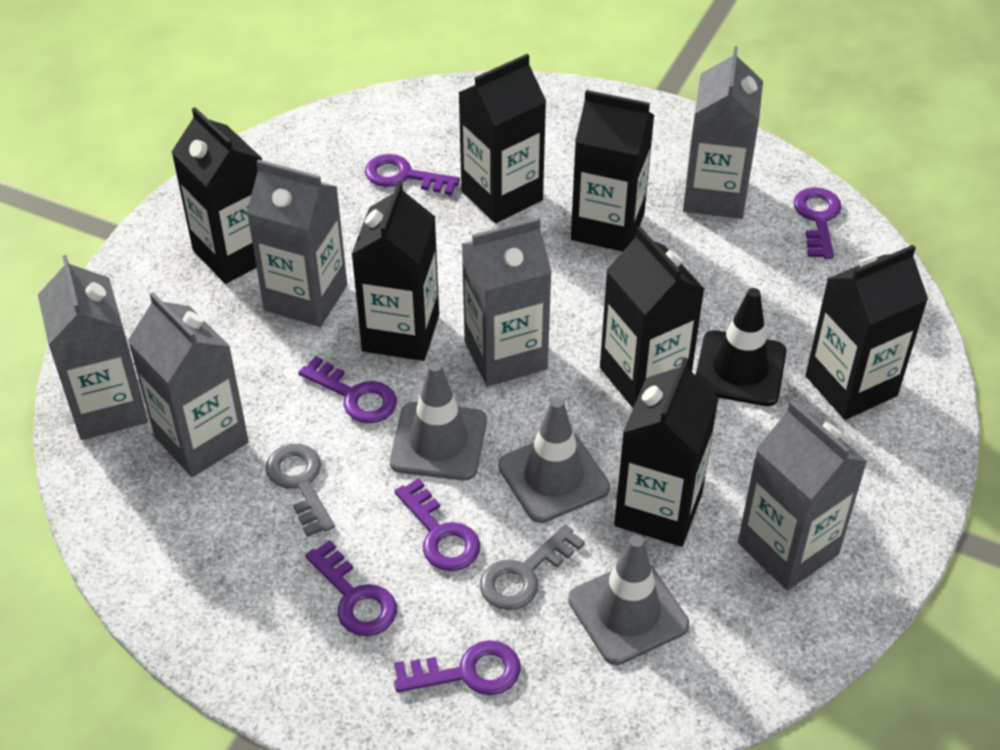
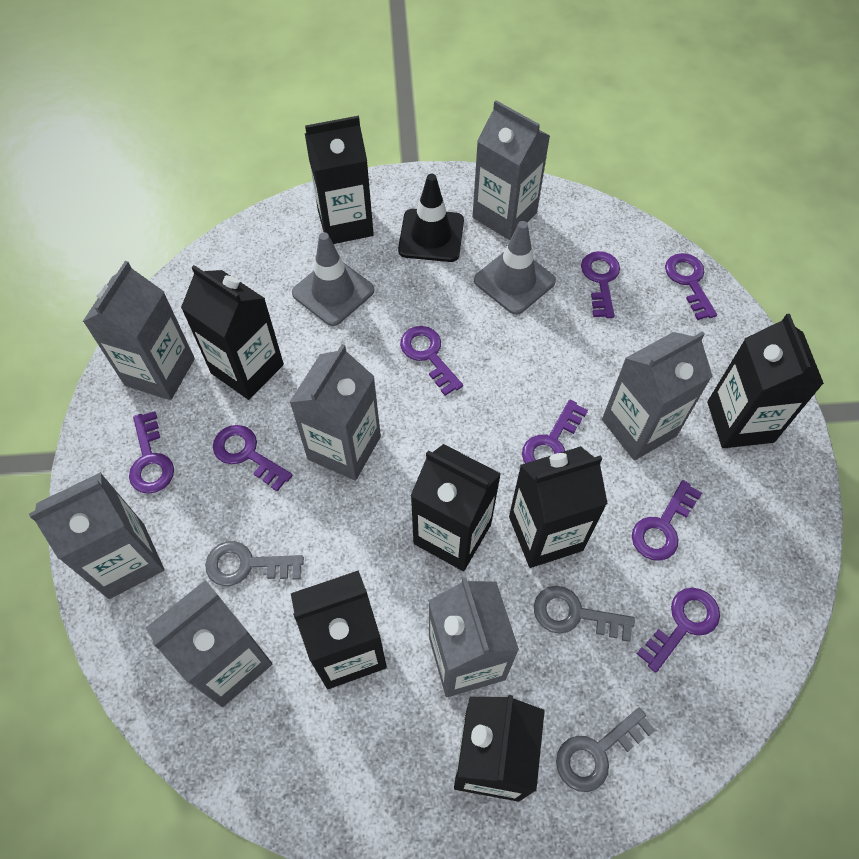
grey carton: 6 -> 7
grey key: 2 -> 3
grey traffic cone: 3 -> 2
purple key: 6 -> 8

